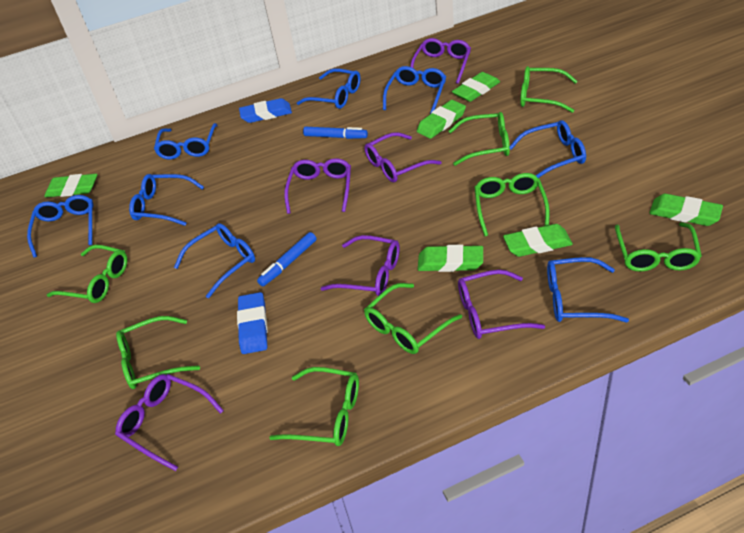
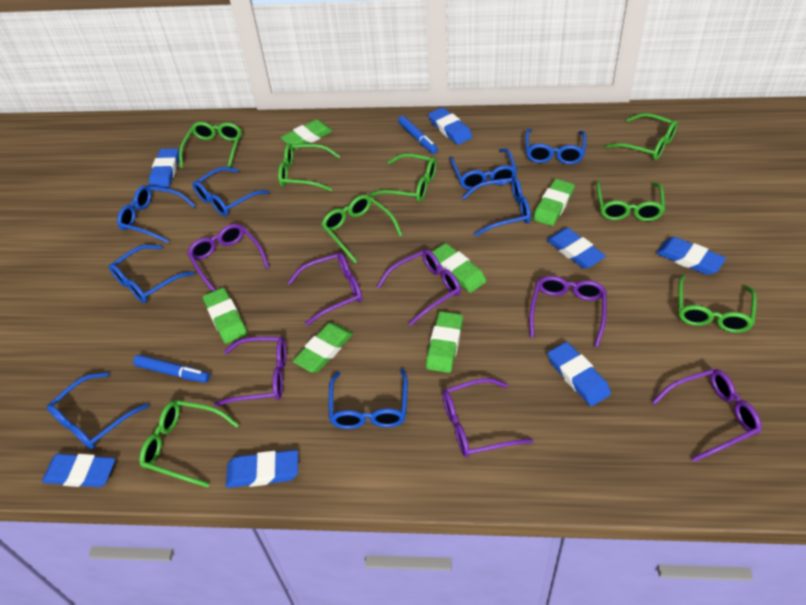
blue eraser: 2 -> 7
purple glasses: 6 -> 7

